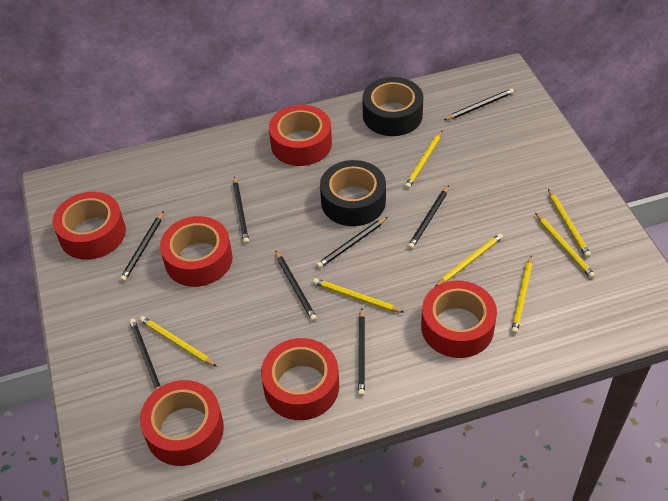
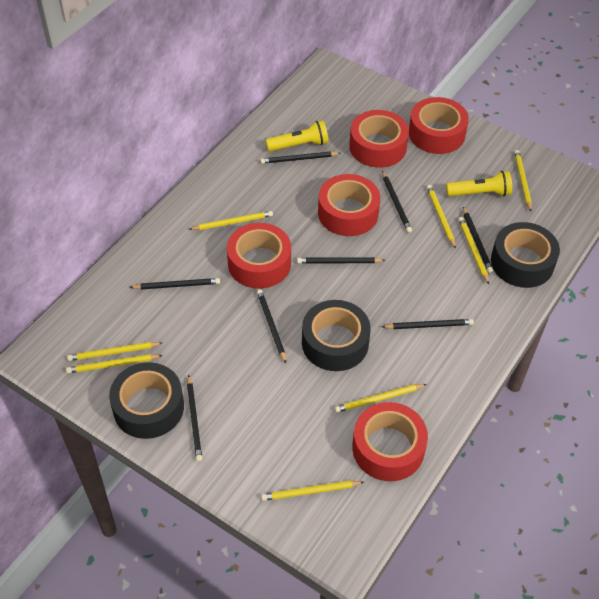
black tape: 2 -> 3
red tape: 6 -> 5
yellow flashlight: 0 -> 2
yellow pencil: 7 -> 8

